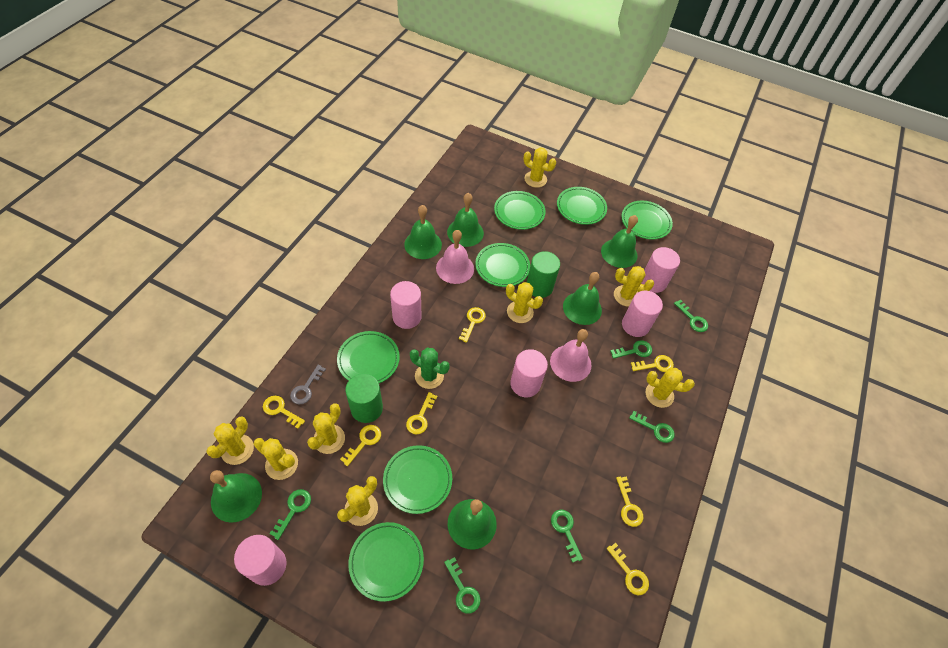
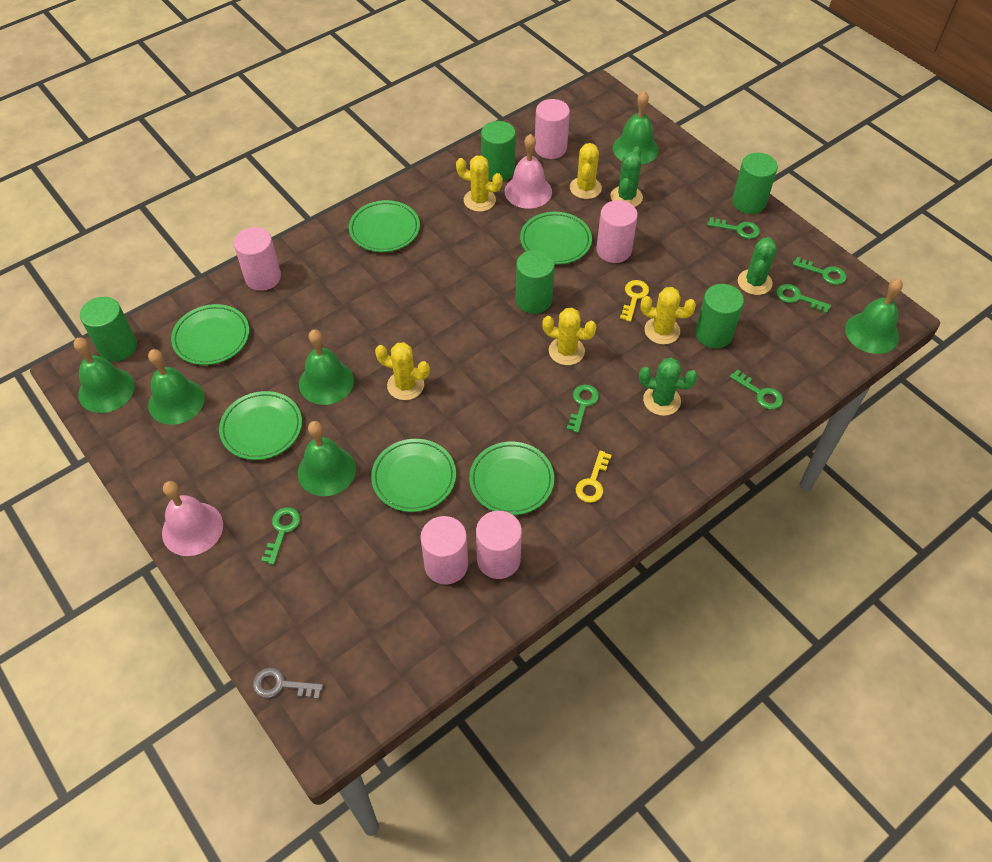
green cactus: 1 -> 3
green cylinder: 2 -> 5
green plate: 7 -> 6
yellow cactus: 8 -> 5
yellow key: 7 -> 2

